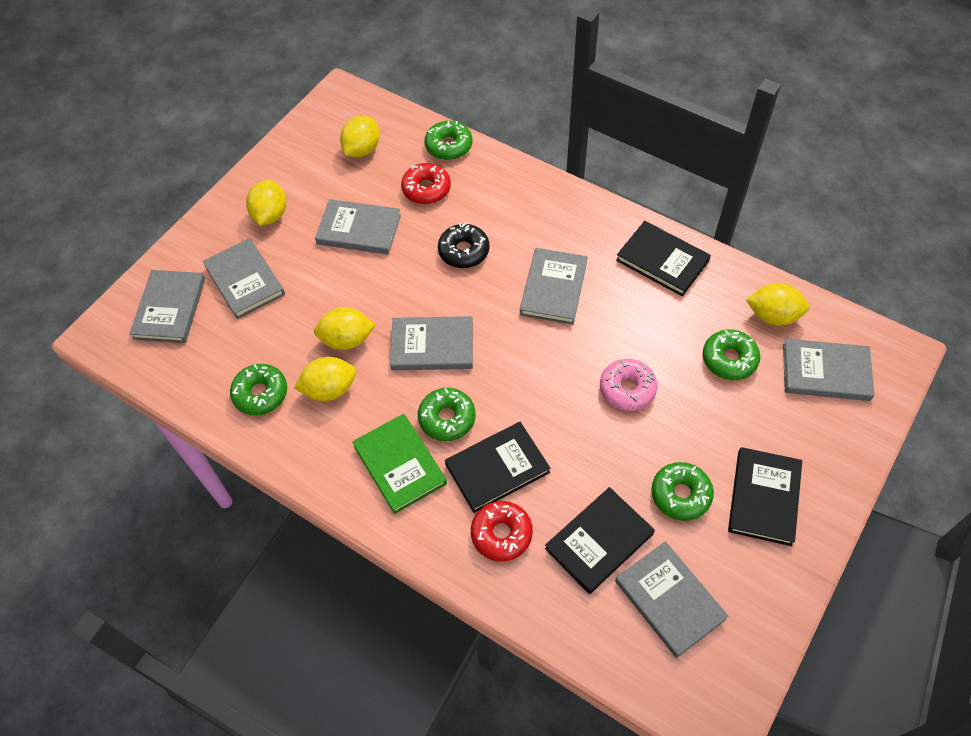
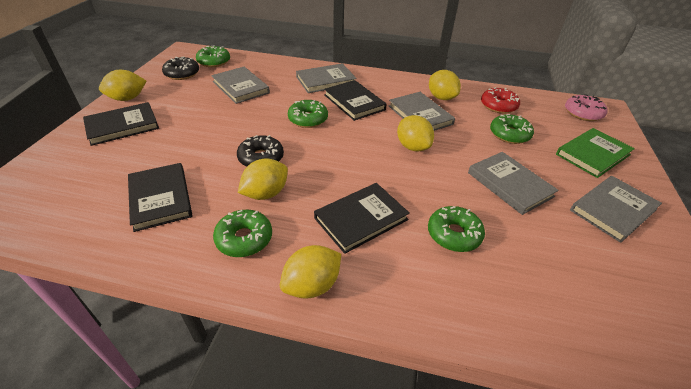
black donut: 1 -> 2
grey book: 7 -> 5
red donut: 2 -> 1

